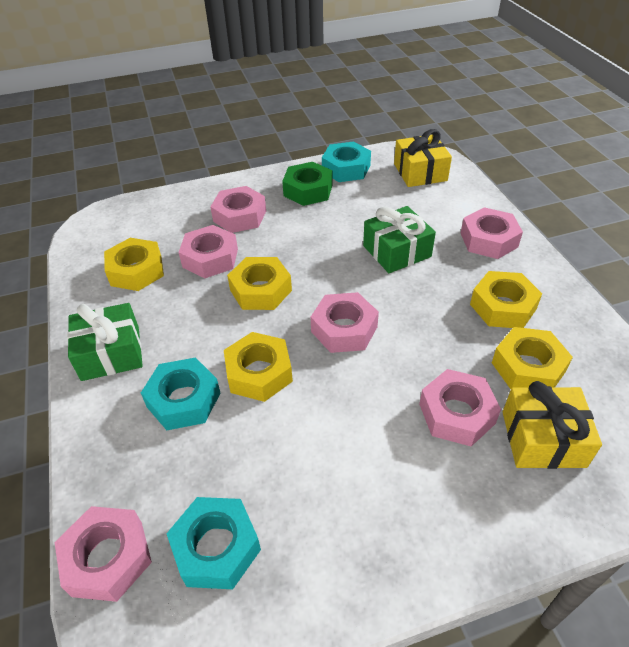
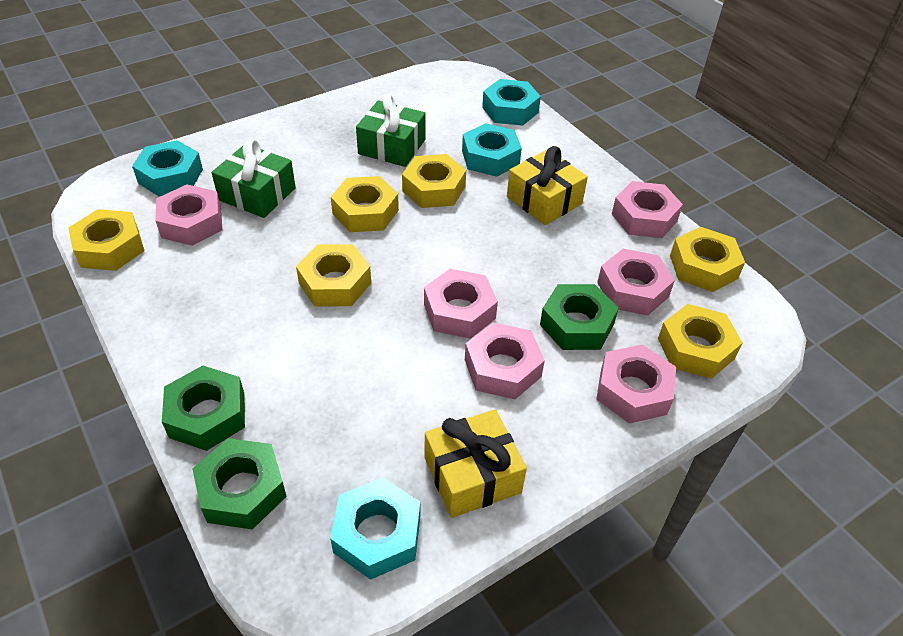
green nut: 1 -> 3
turquoise nut: 3 -> 4
yellow nut: 5 -> 6

